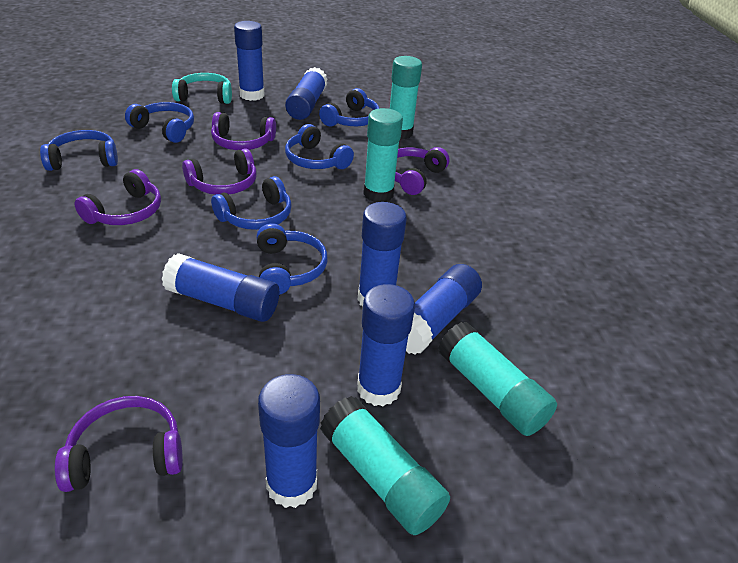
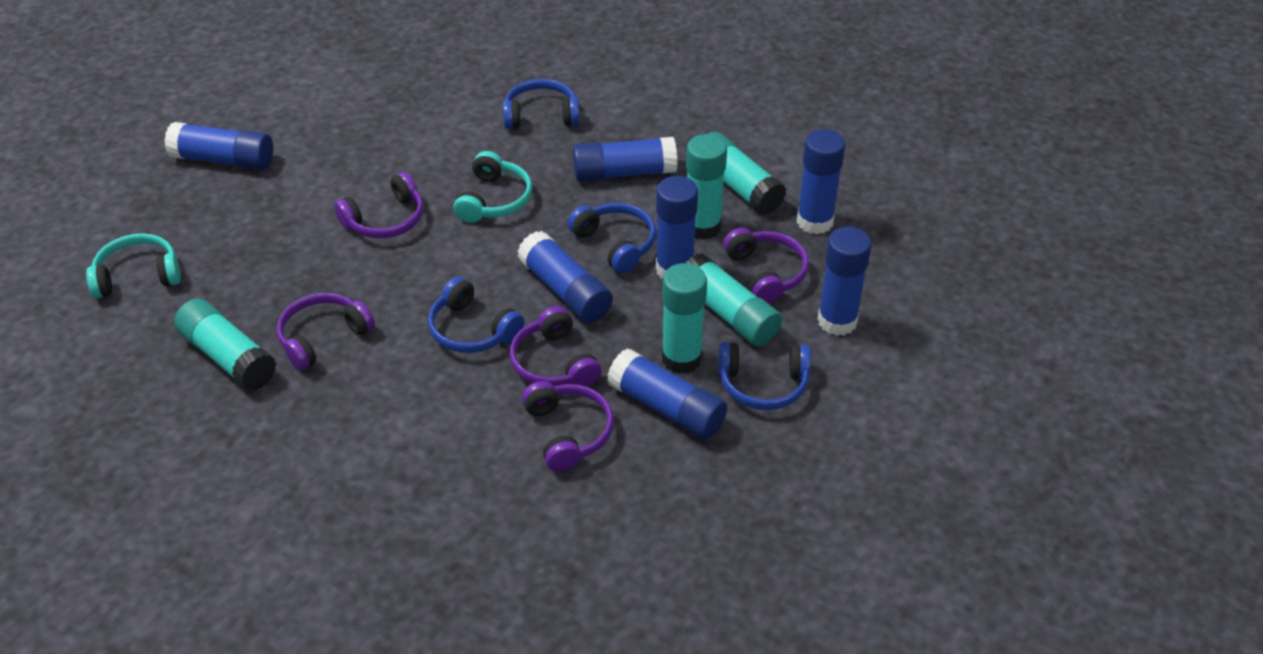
blue headphones: 6 -> 4
turquoise glue stick: 4 -> 5
turquoise headphones: 1 -> 2

